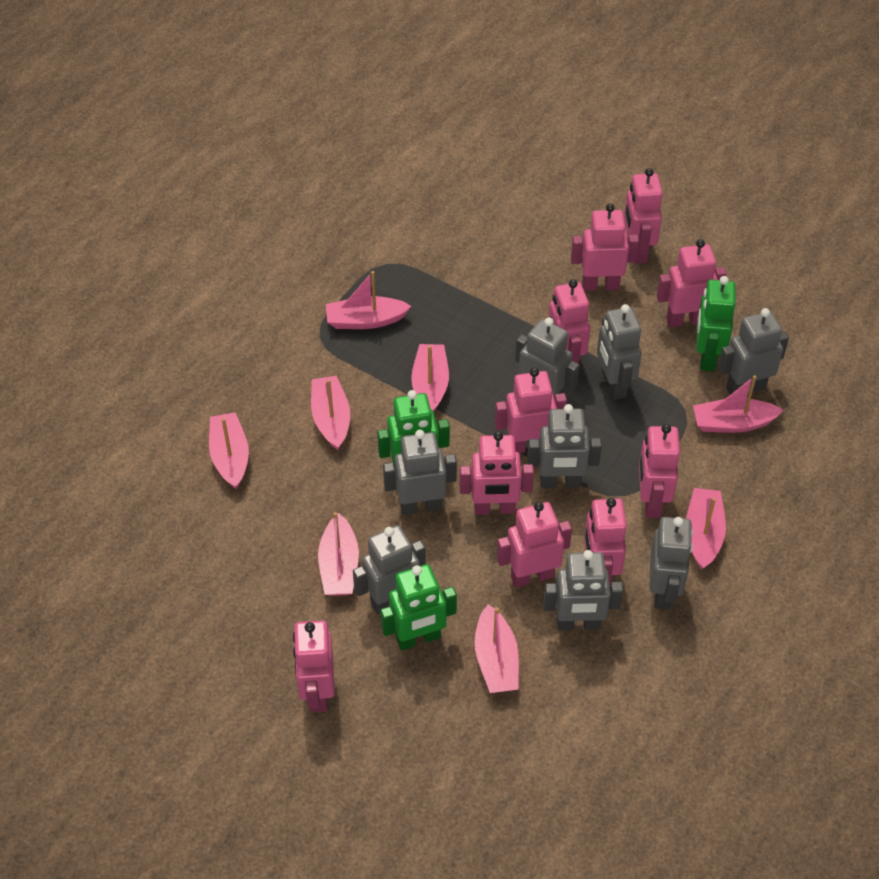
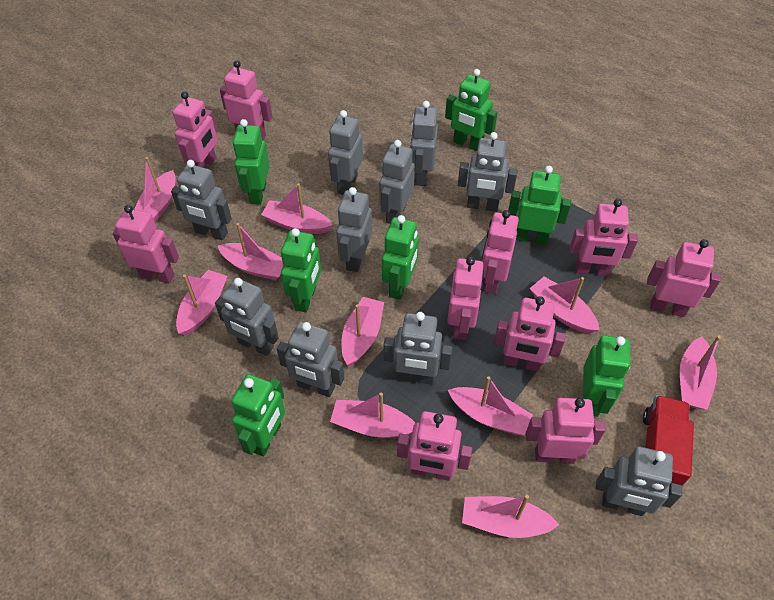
green robot: 3 -> 7
grey robot: 8 -> 10
pink boat: 8 -> 10
red truck: 0 -> 1

